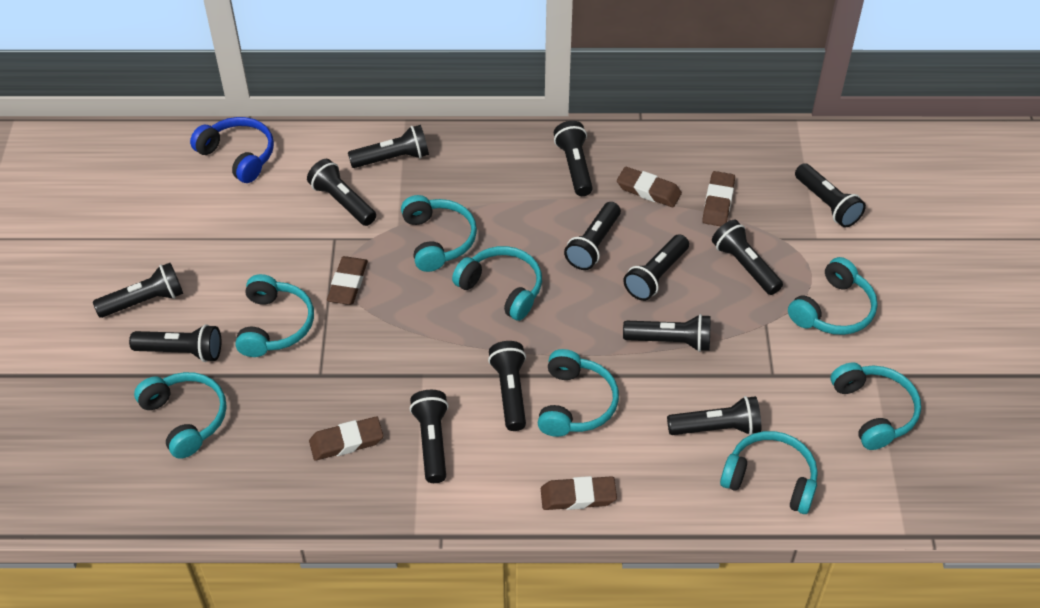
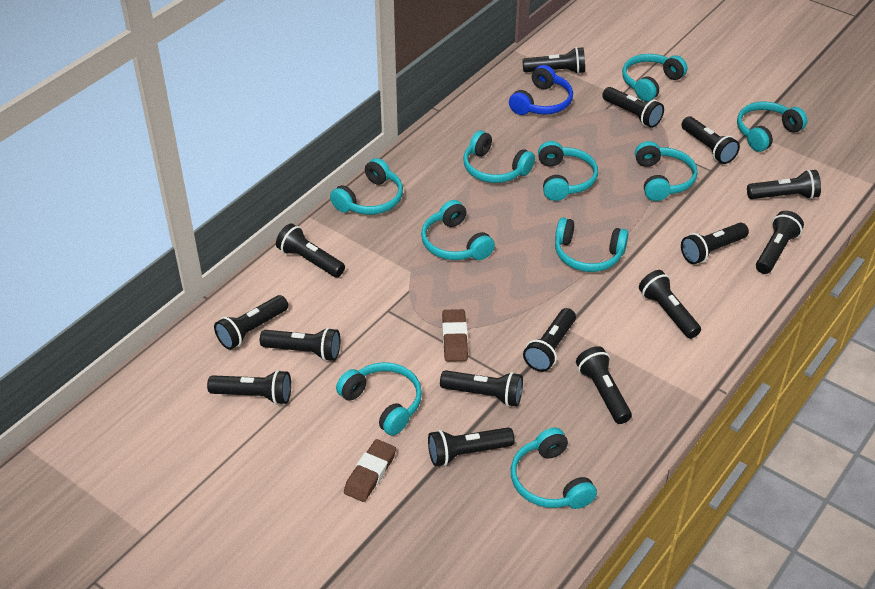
black flashlight: 13 -> 15
brown eraser: 5 -> 2
turquoise headphones: 8 -> 10

